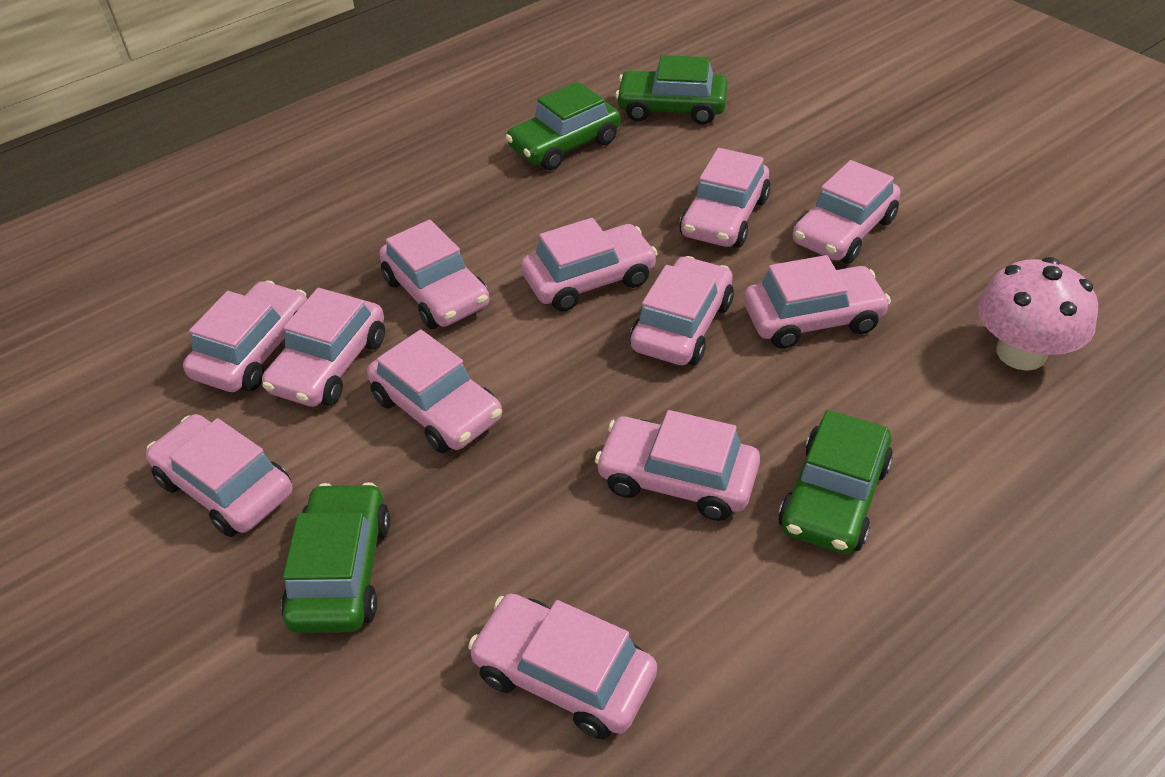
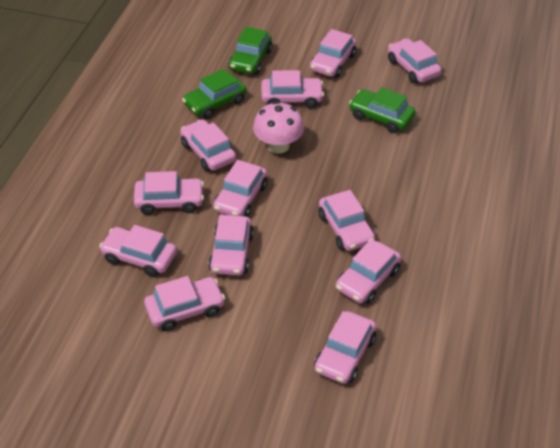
green car: 4 -> 3

